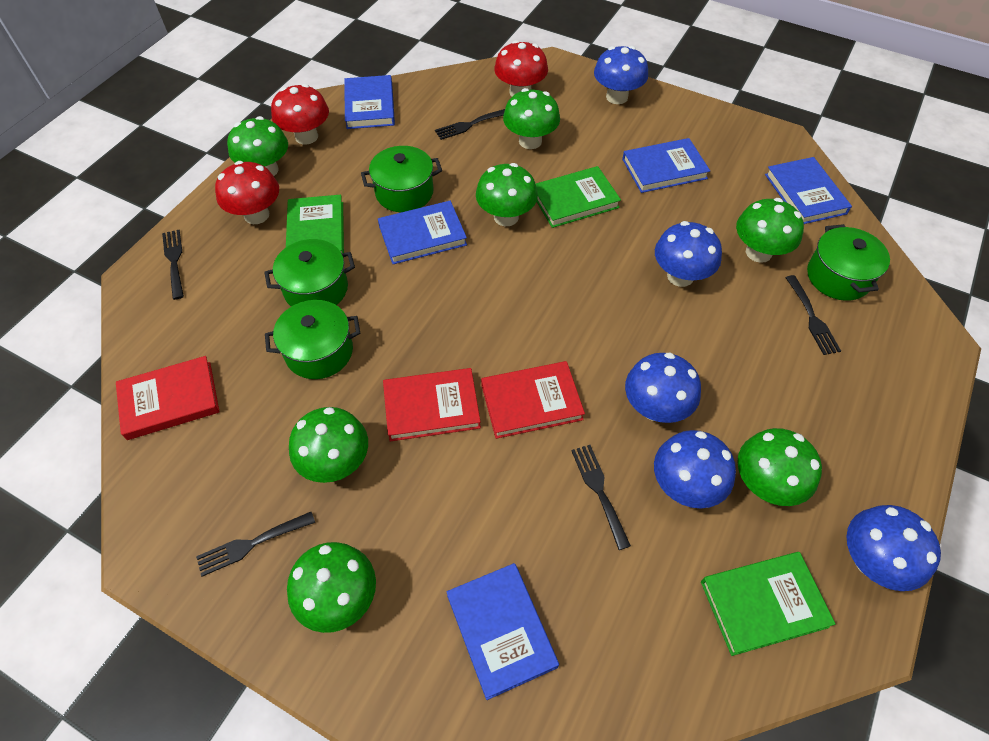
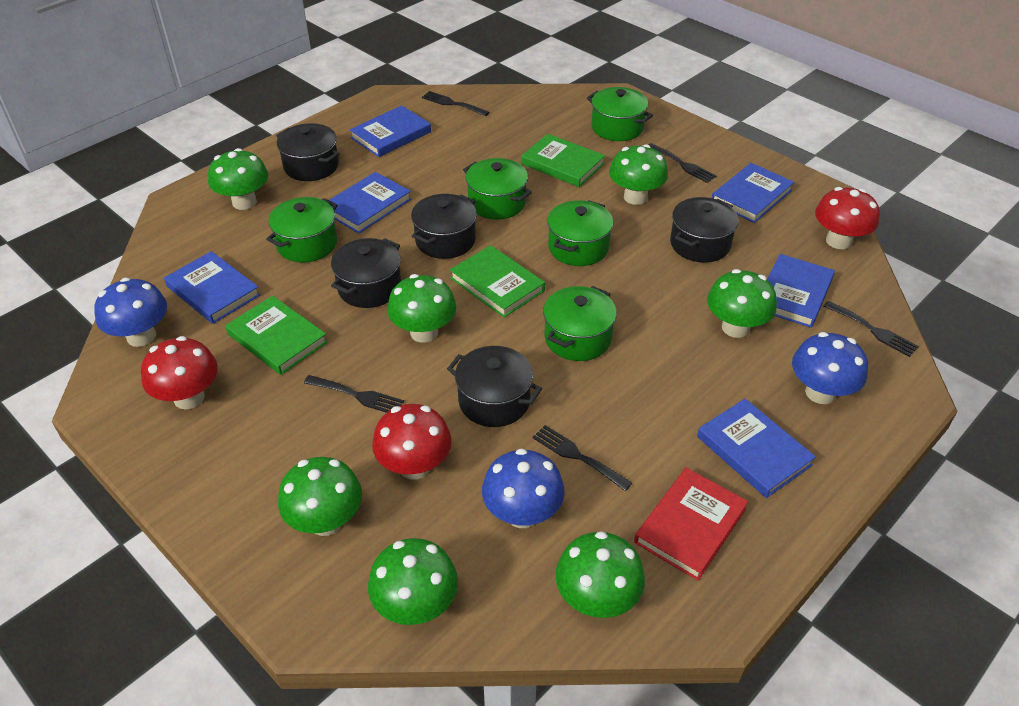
black pot: 0 -> 5
blue book: 5 -> 6
blue mushroom: 5 -> 3
green pot: 4 -> 5
red book: 3 -> 1

